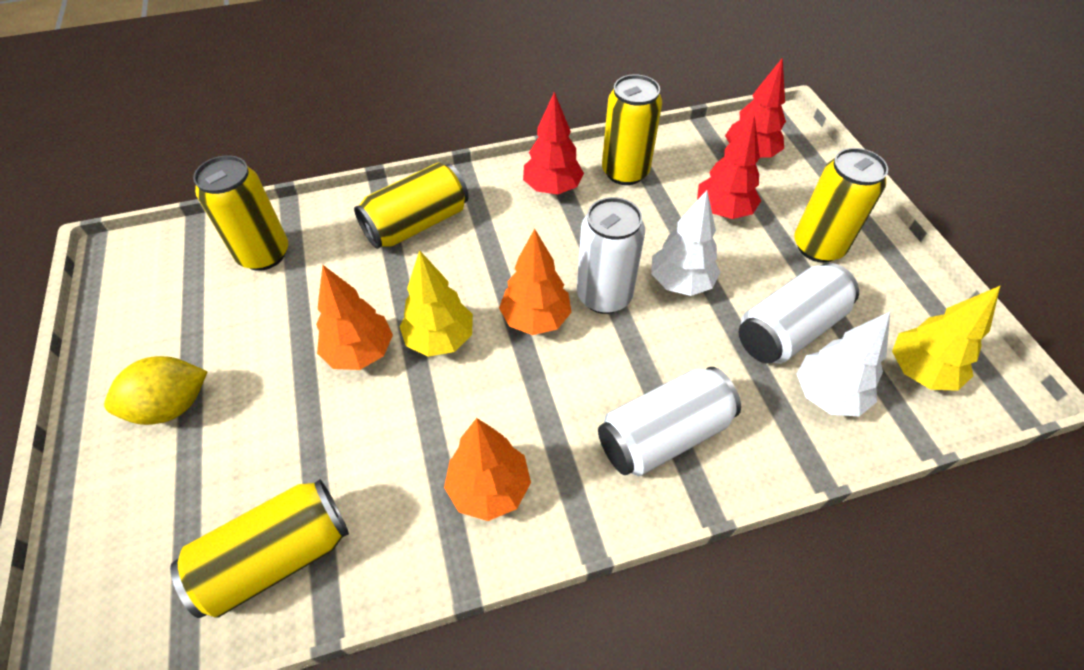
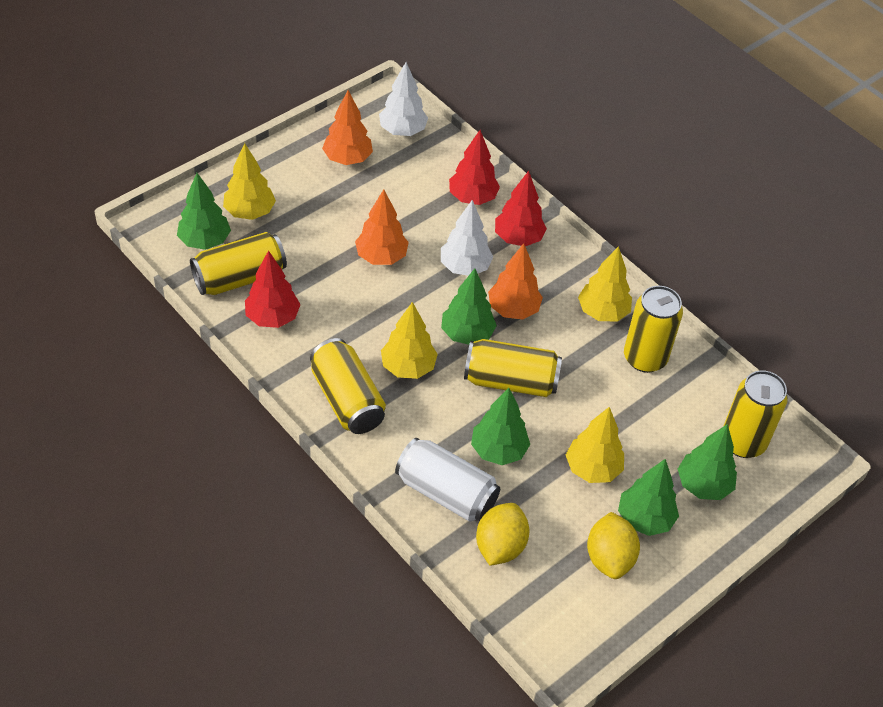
green tree: 0 -> 5
white can: 3 -> 1
yellow lemon: 1 -> 2
yellow tree: 2 -> 4

